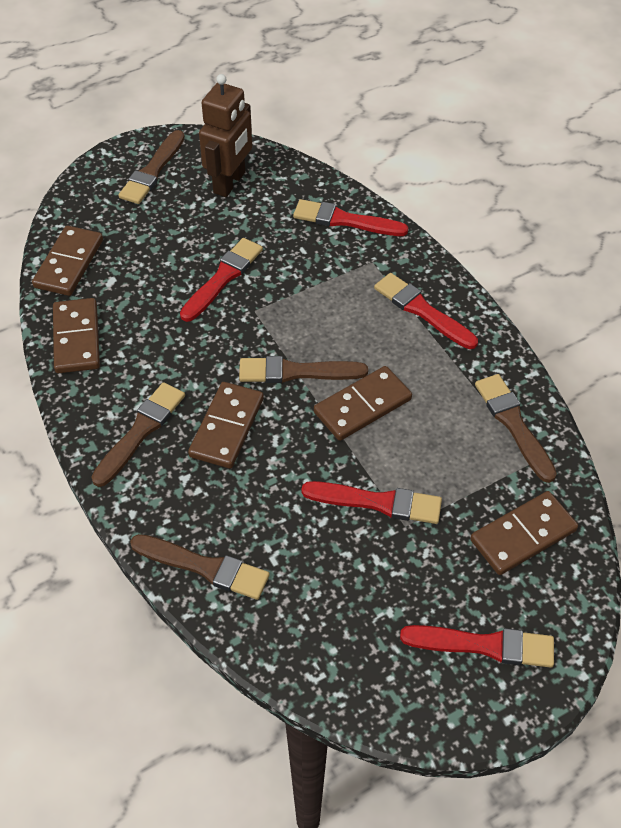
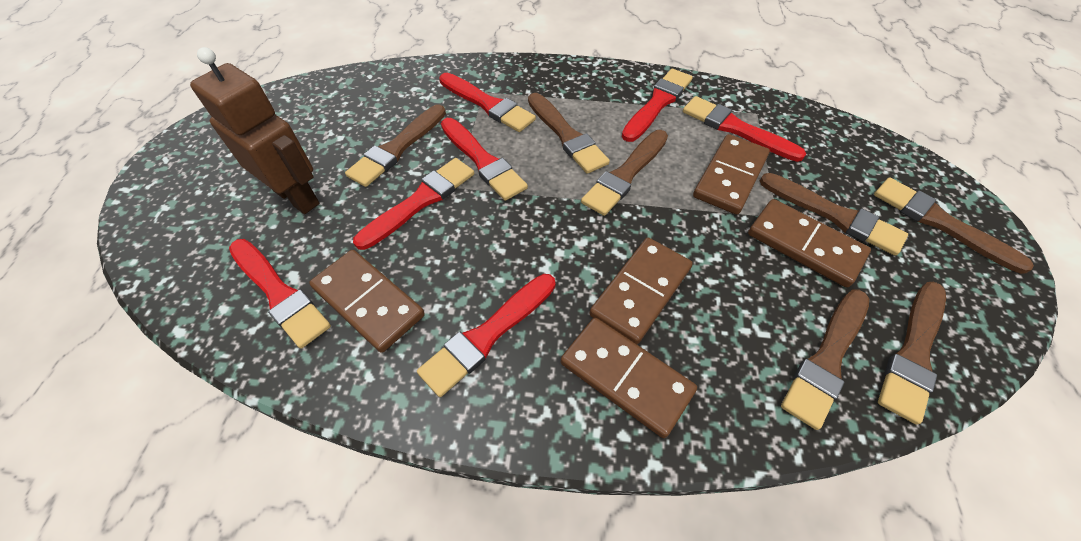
brown brush: 5 -> 7
red brush: 5 -> 7

